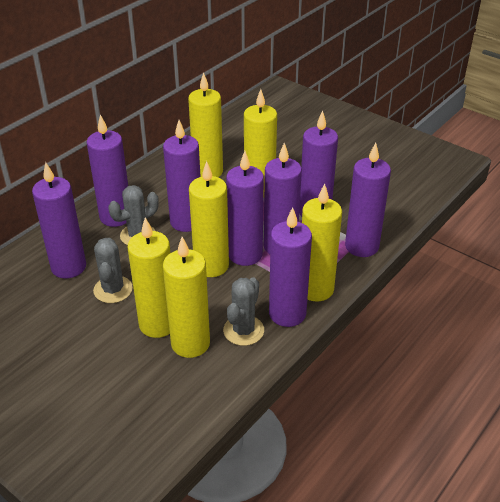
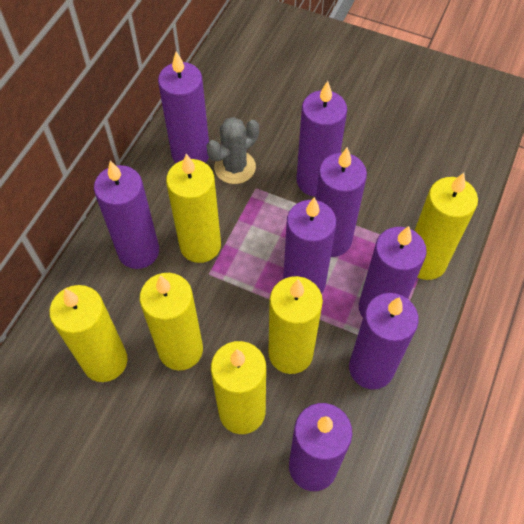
grey cactus: 3 -> 1

